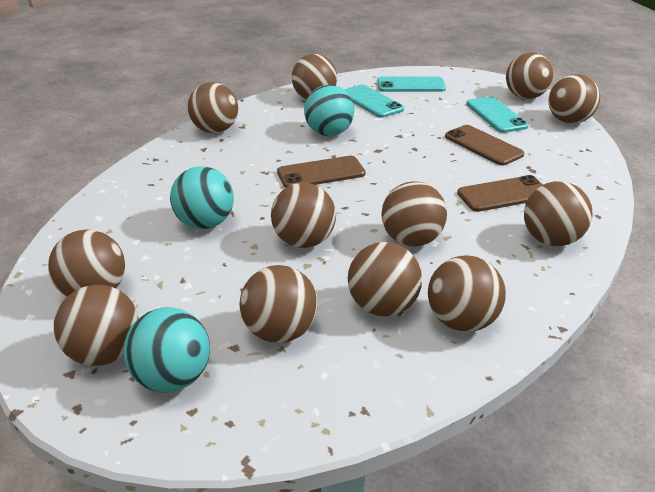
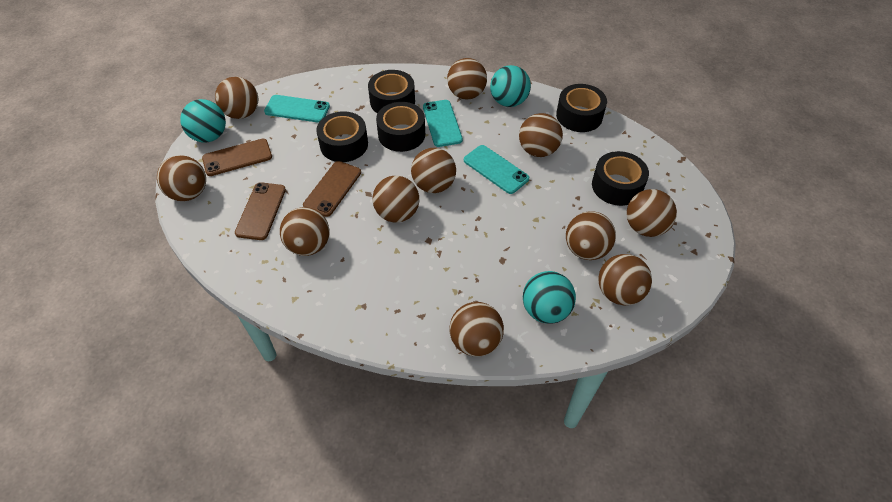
black tape: 0 -> 5
brown ball: 12 -> 11

